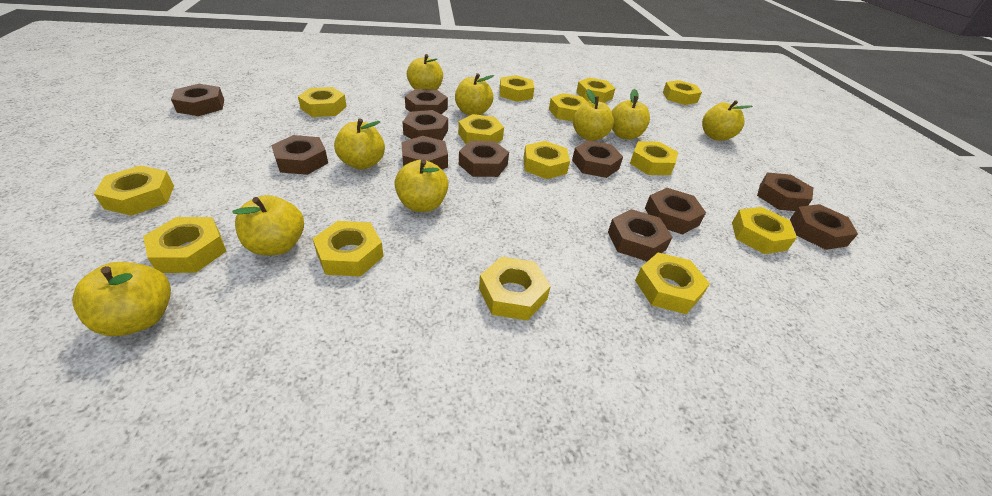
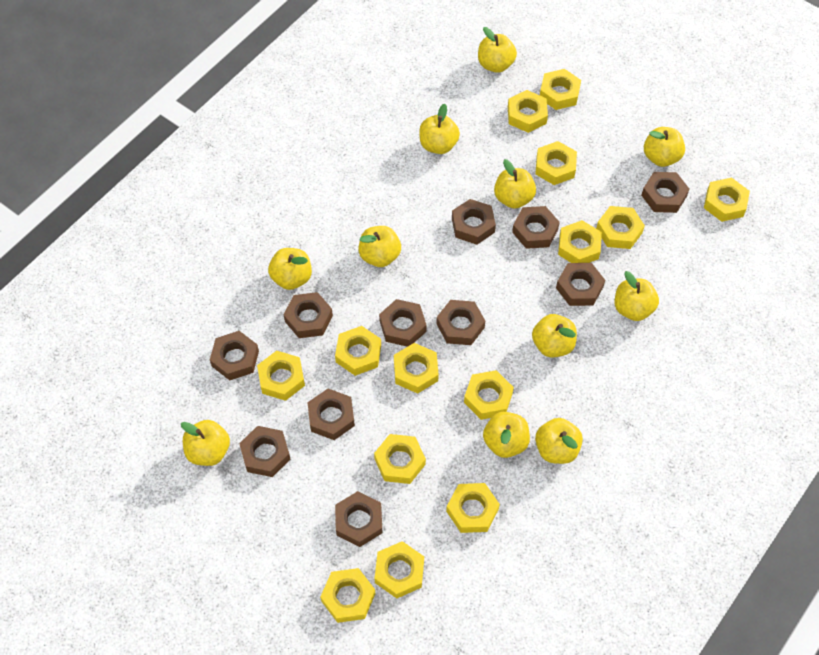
yellow apple: 9 -> 11

